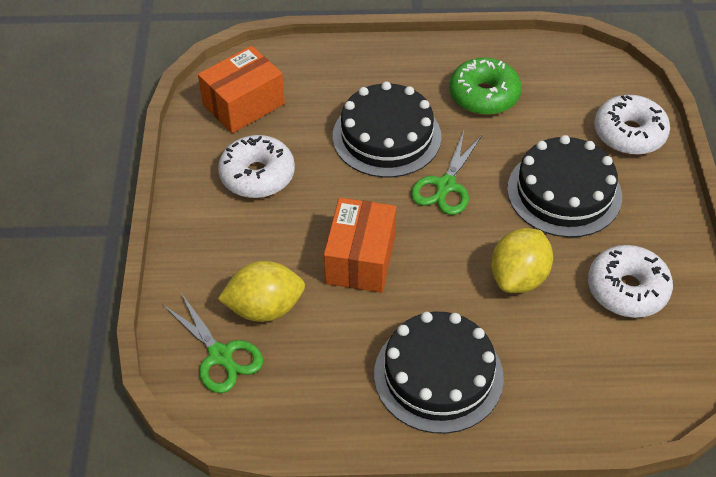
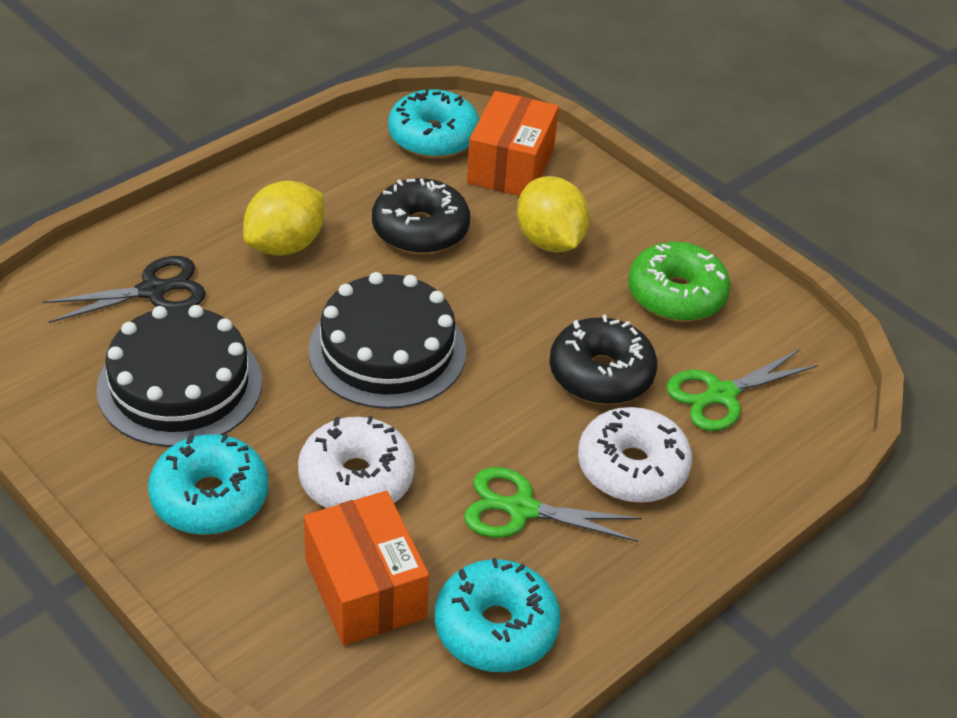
black cake: 3 -> 2
black donut: 0 -> 2
black scissors: 0 -> 1
turquoise donut: 0 -> 3
white donut: 3 -> 2

